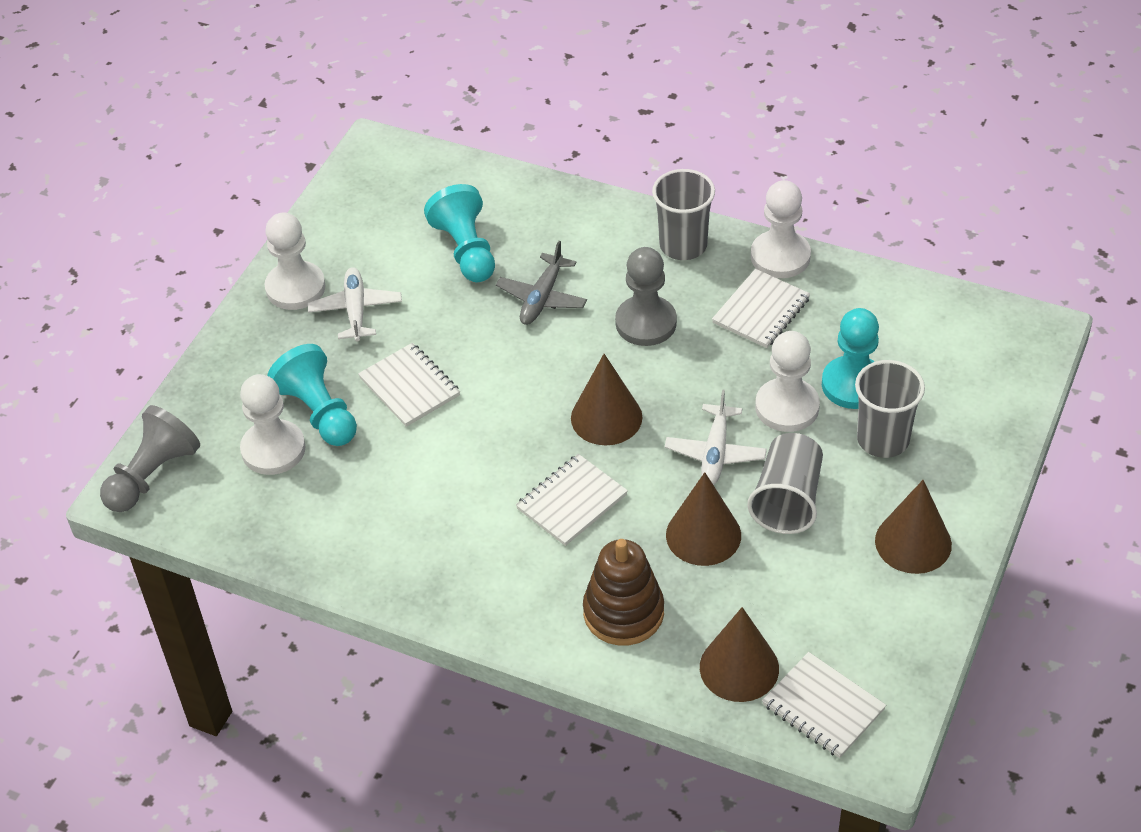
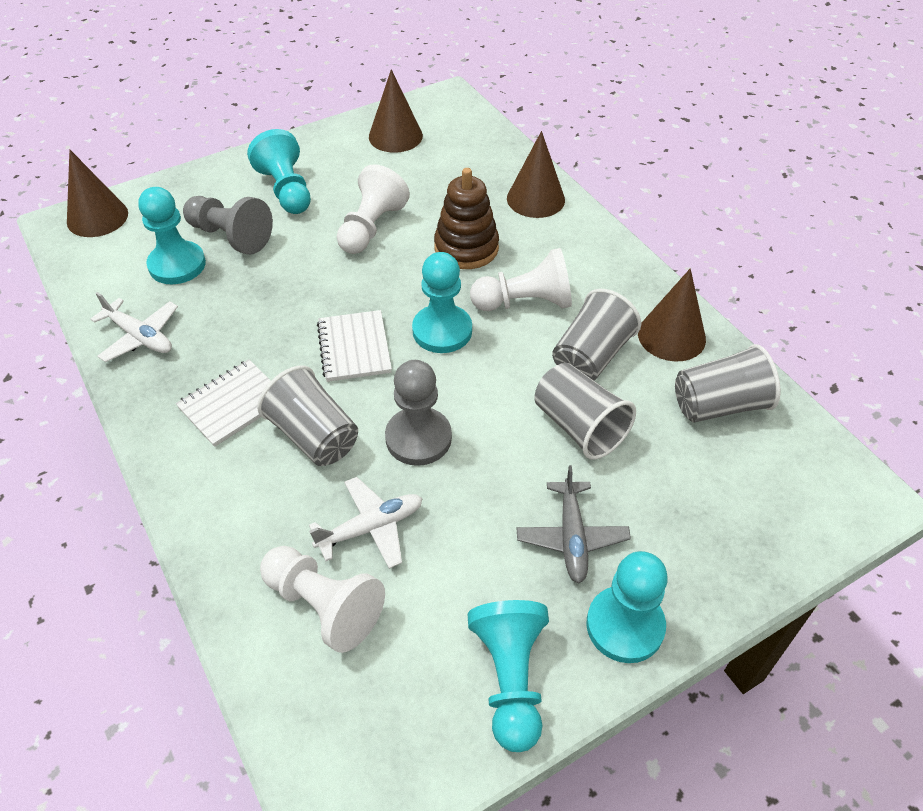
grey cup: 3 -> 4
turquoise pawn: 3 -> 5
white notebook: 4 -> 2
white pawn: 4 -> 3

